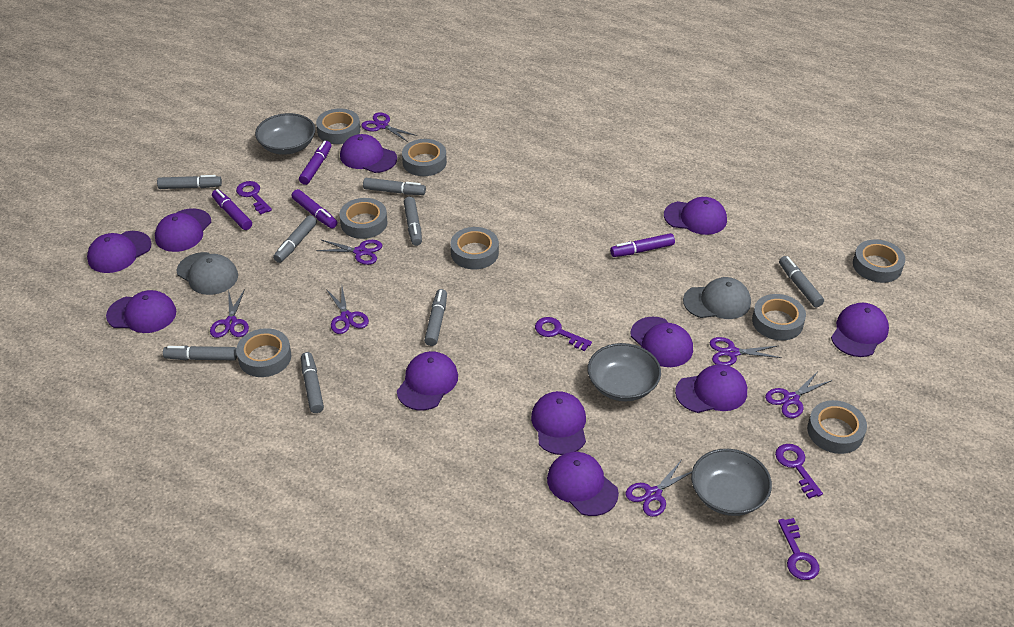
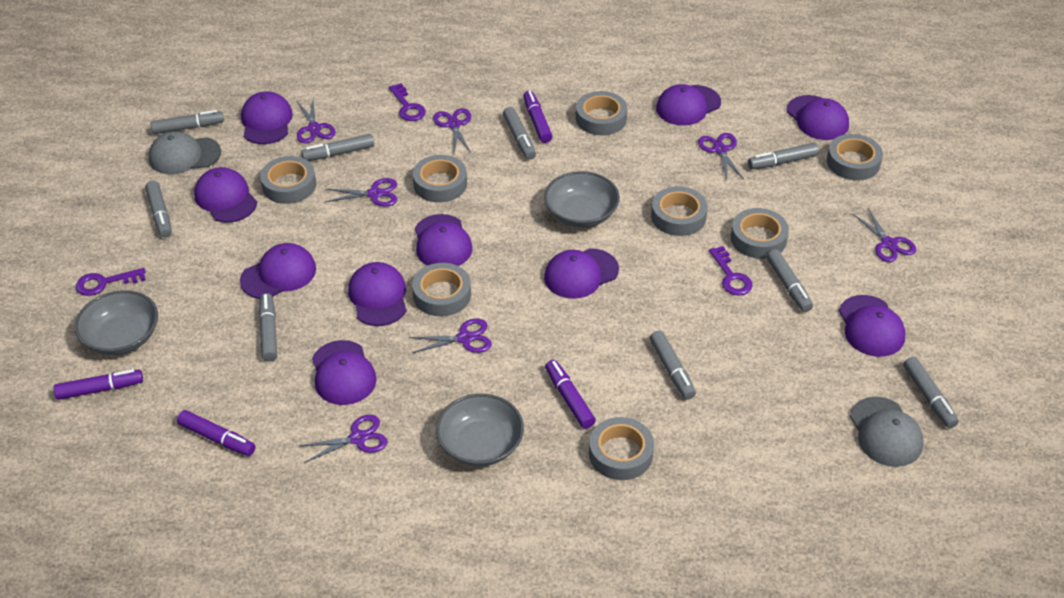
grey marker: 8 -> 9
purple cap: 11 -> 10
purple key: 4 -> 3

